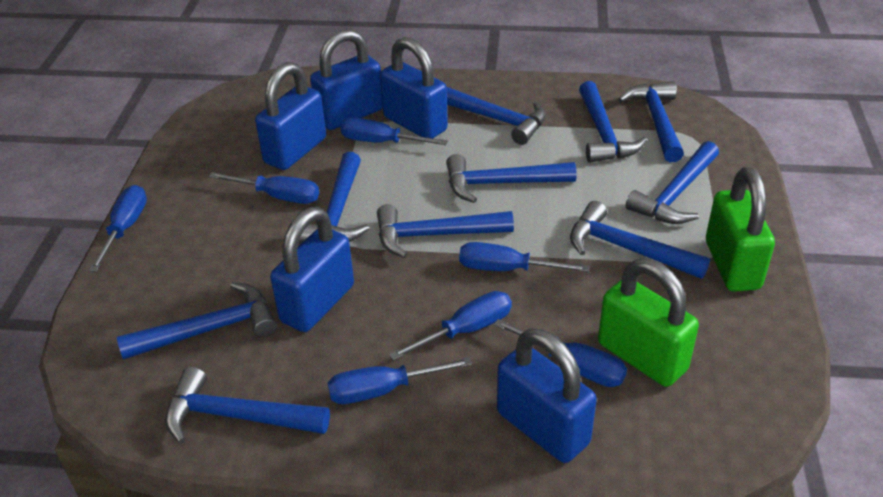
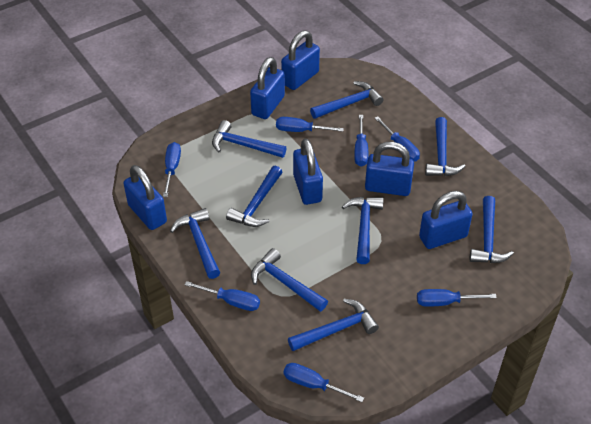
blue hammer: 10 -> 9
blue padlock: 5 -> 6
green padlock: 2 -> 0

